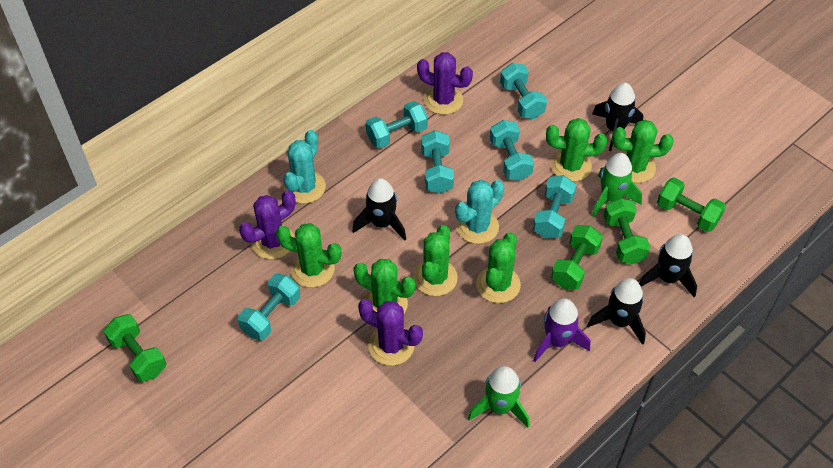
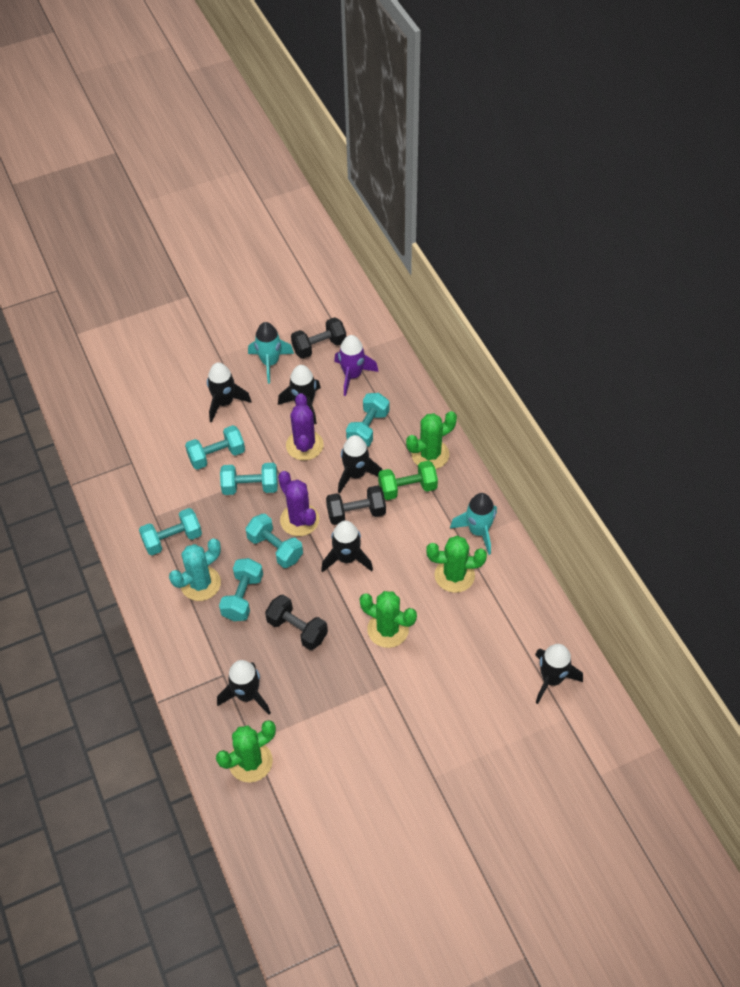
black dumbbell: 0 -> 3
black rocket: 4 -> 6
green cactus: 6 -> 4
green dumbbell: 4 -> 1
green rocket: 2 -> 0
purple cactus: 3 -> 2
turquoise cactus: 2 -> 1
turquoise rocket: 0 -> 2

